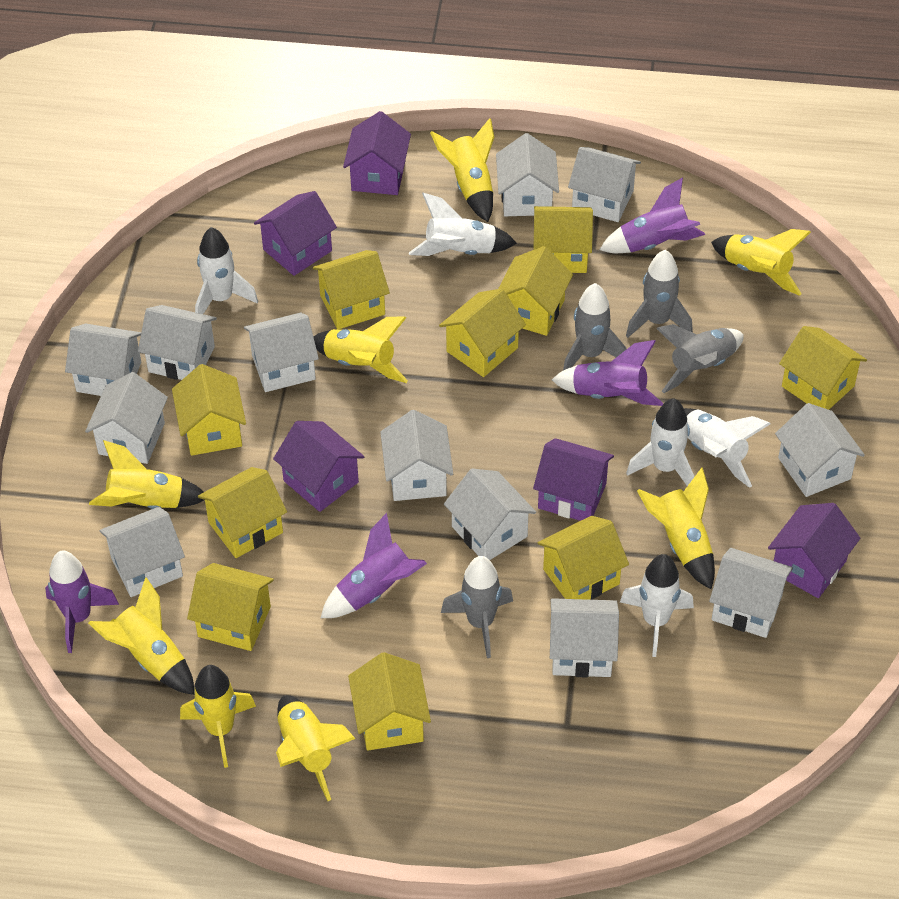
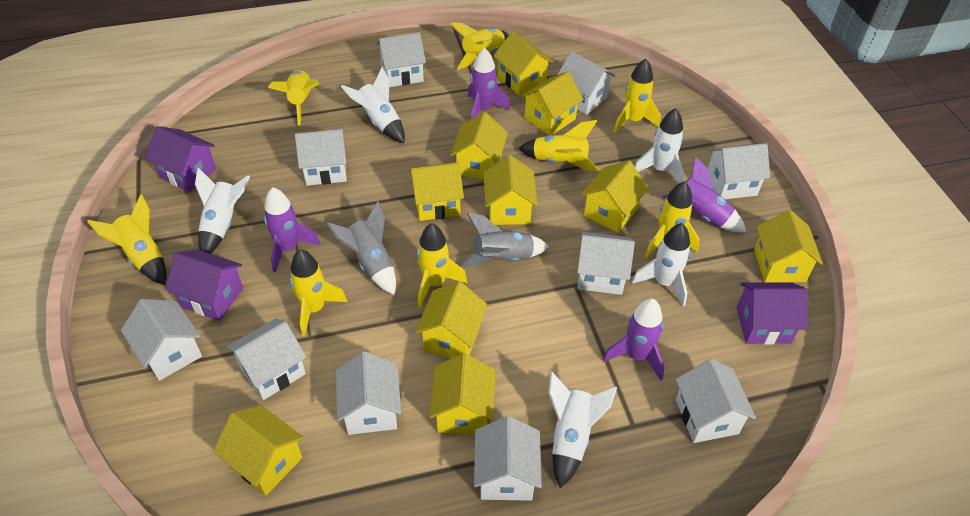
grey rocket: 4 -> 2
purple house: 5 -> 3
white house: 12 -> 10

